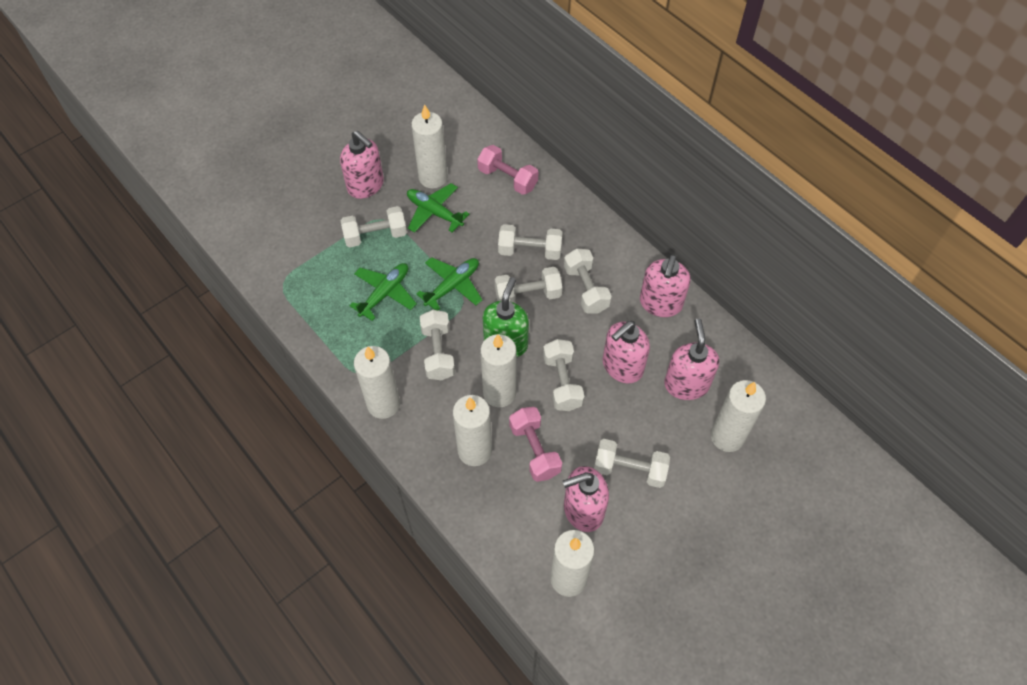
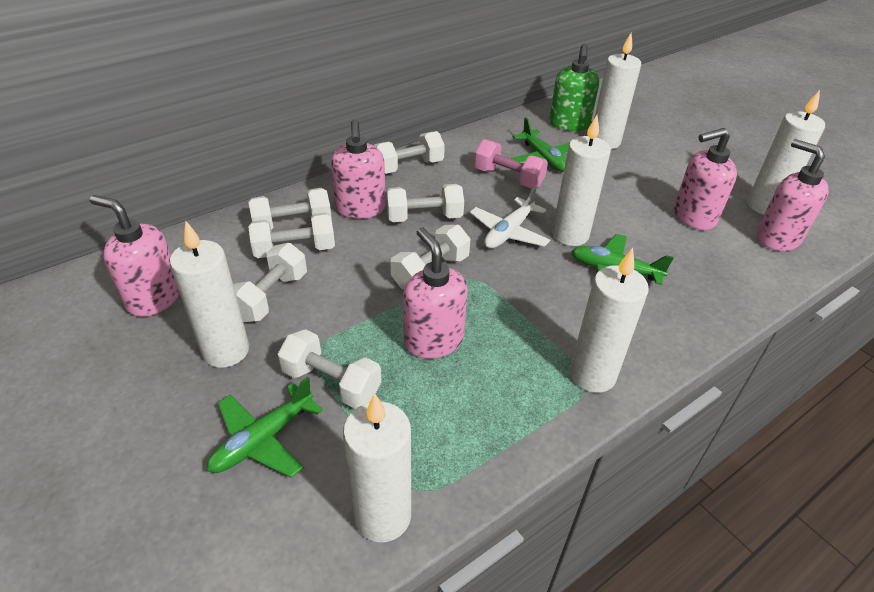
pink dumbbell: 2 -> 1
white plane: 0 -> 1

